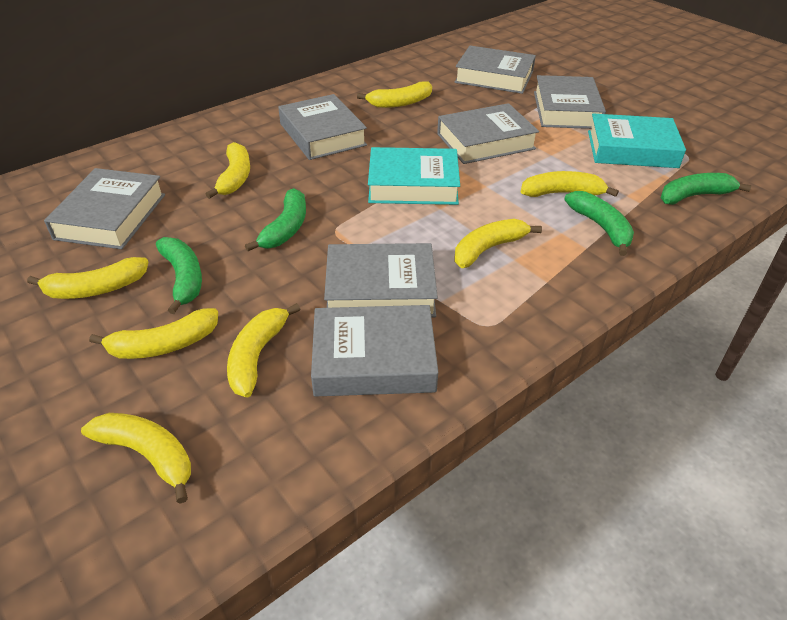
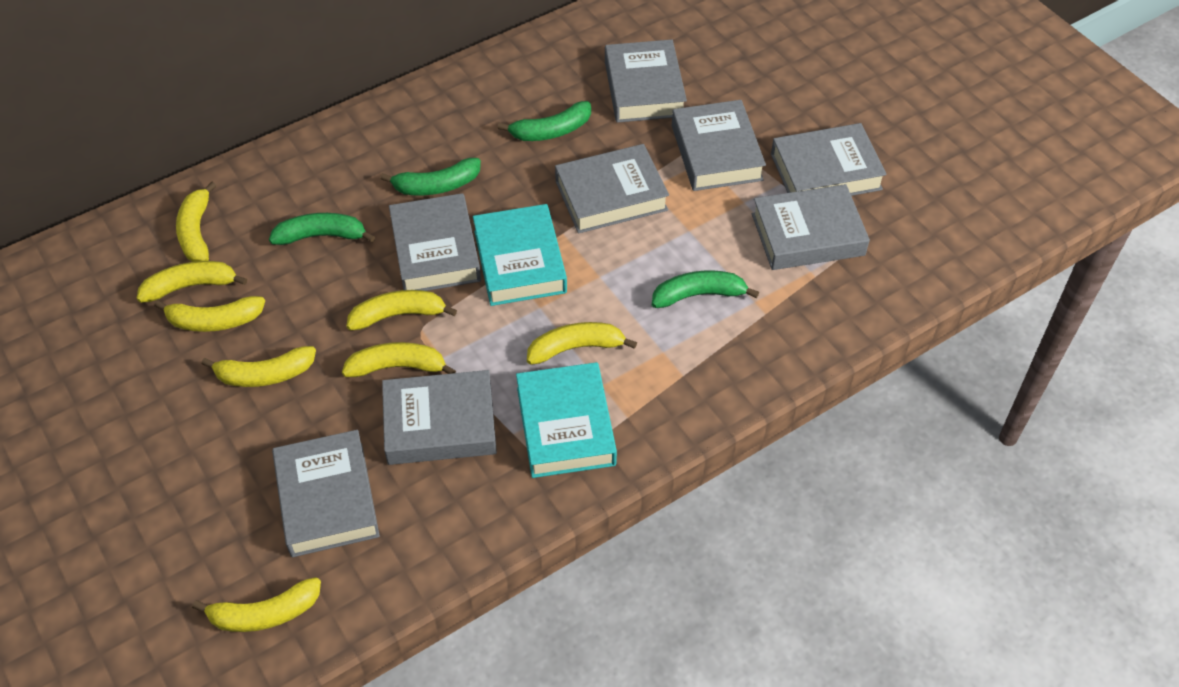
grey book: 7 -> 8

